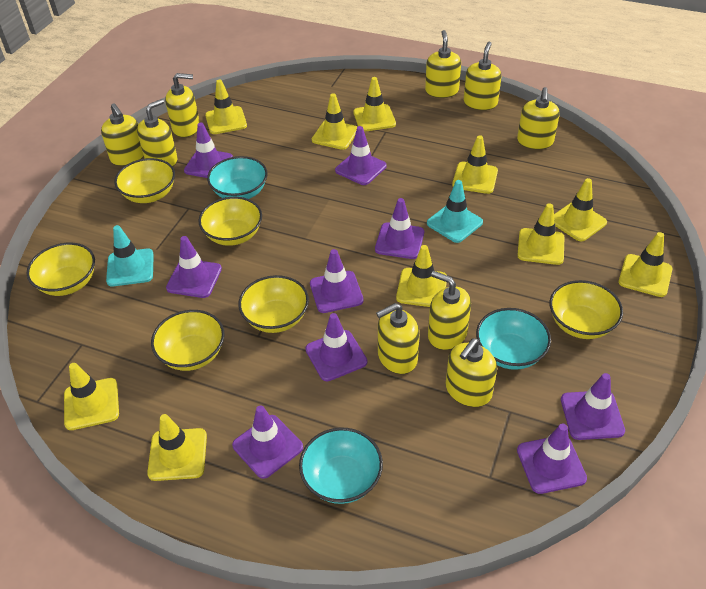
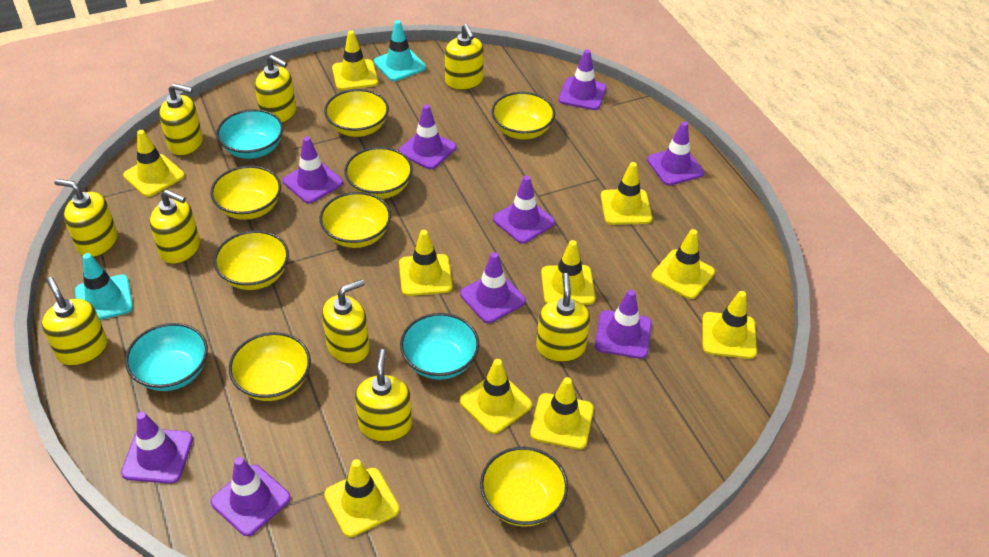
yellow bowl: 6 -> 8

